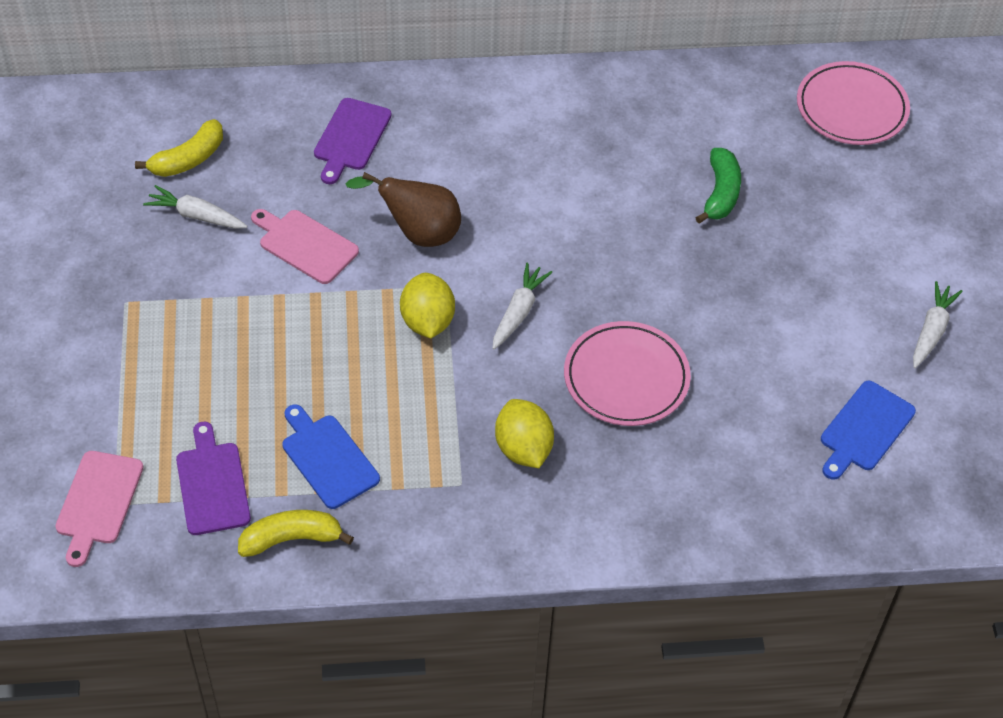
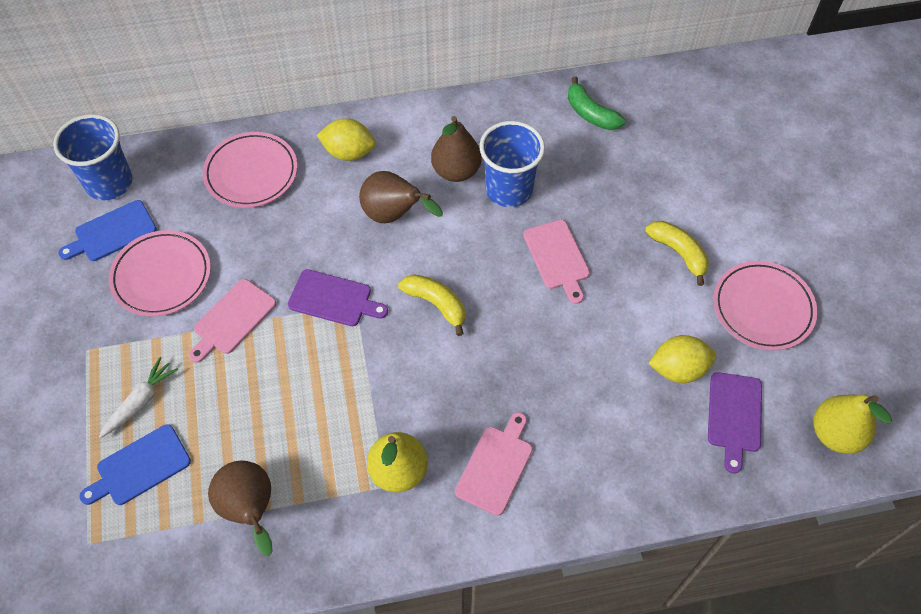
blue cup: 0 -> 2
brown pear: 1 -> 3
pink cutting board: 2 -> 3
pink plate: 2 -> 3
white carrot: 3 -> 1
yellow pear: 0 -> 2

